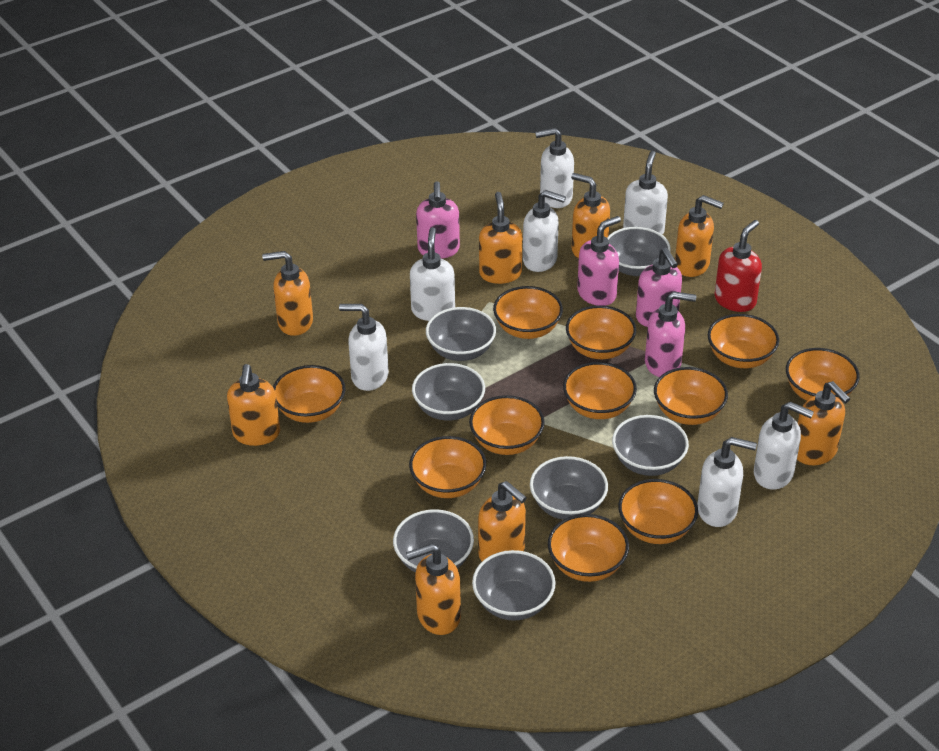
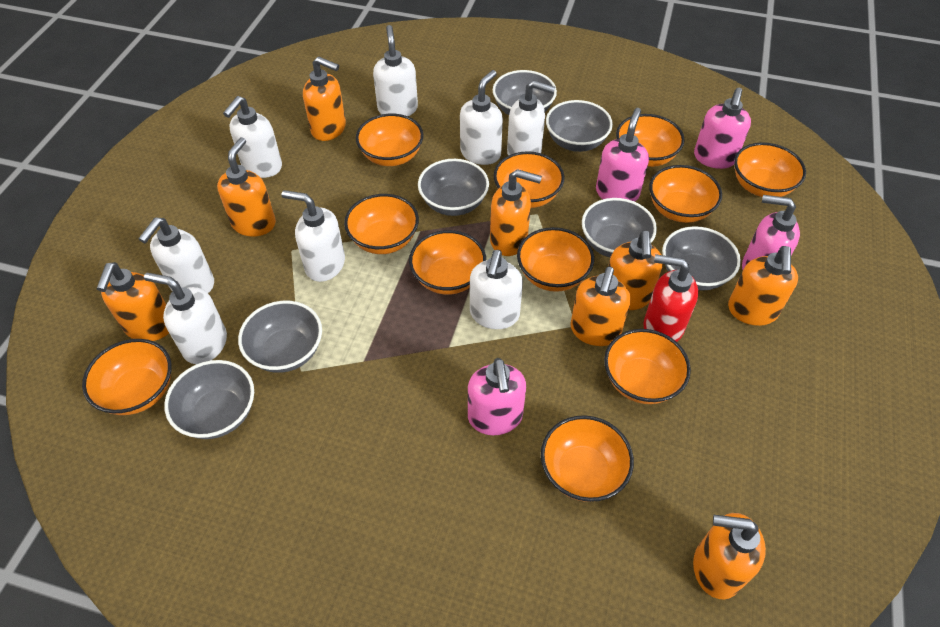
white soap dispenser: 7 -> 8

